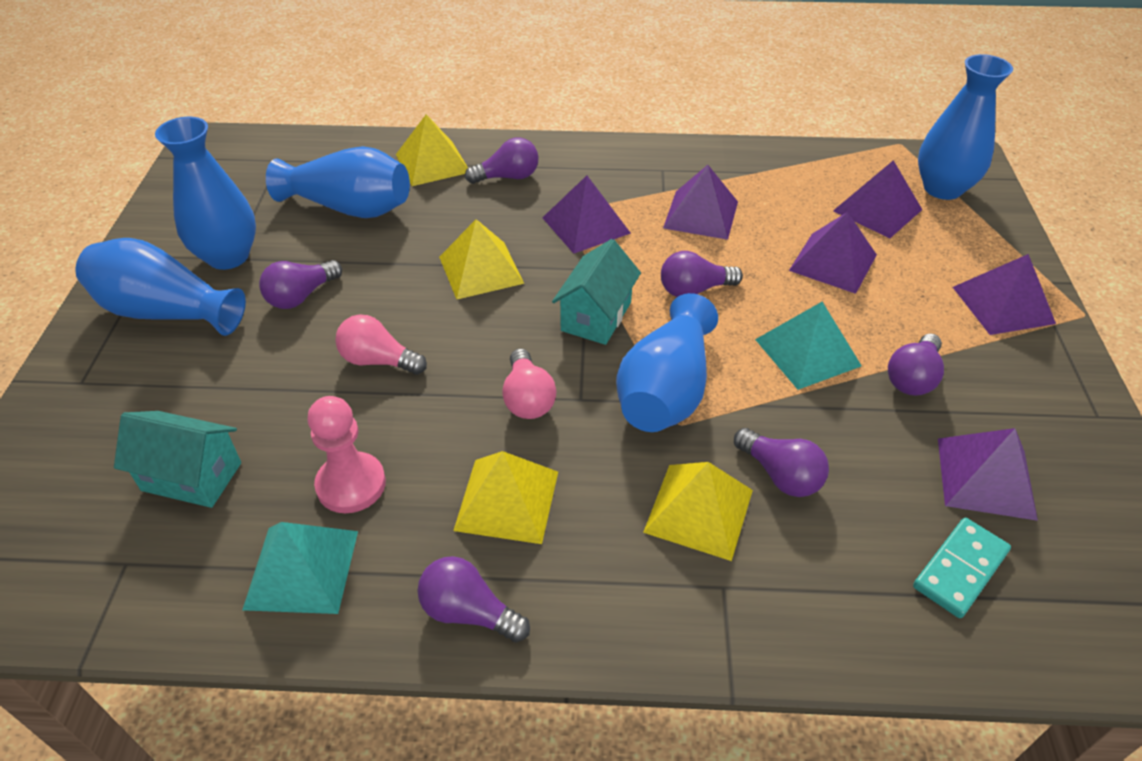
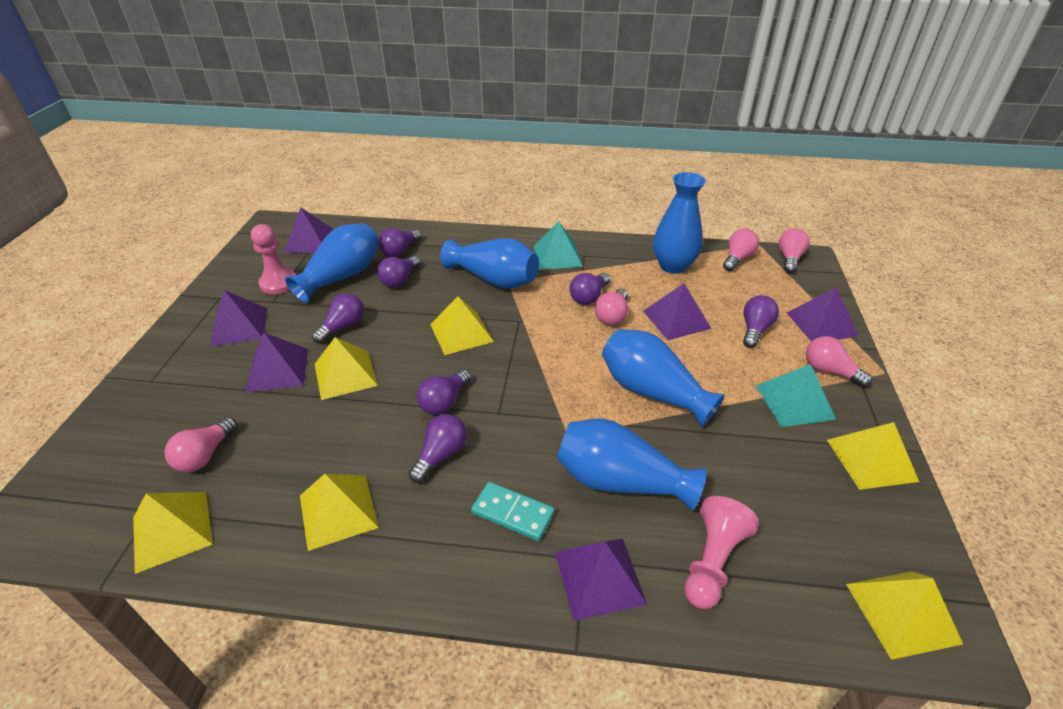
pink light bulb: 2 -> 5
pink pawn: 1 -> 2
purple light bulb: 6 -> 7
turquoise house: 2 -> 0
yellow pyramid: 4 -> 6

